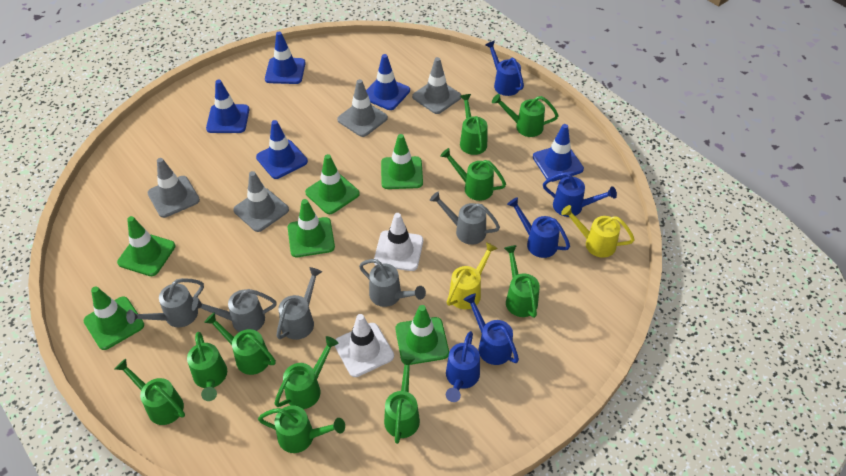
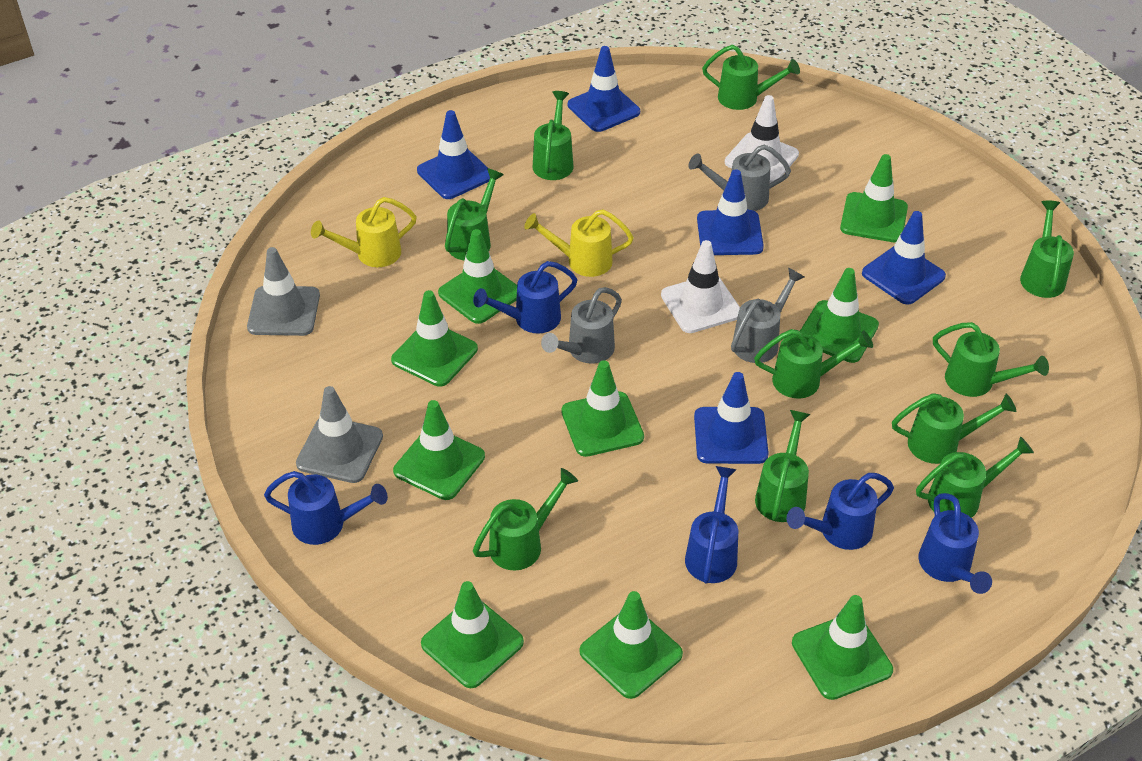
green traffic cone: 6 -> 9
grey traffic cone: 4 -> 2
grey watering can: 5 -> 3

